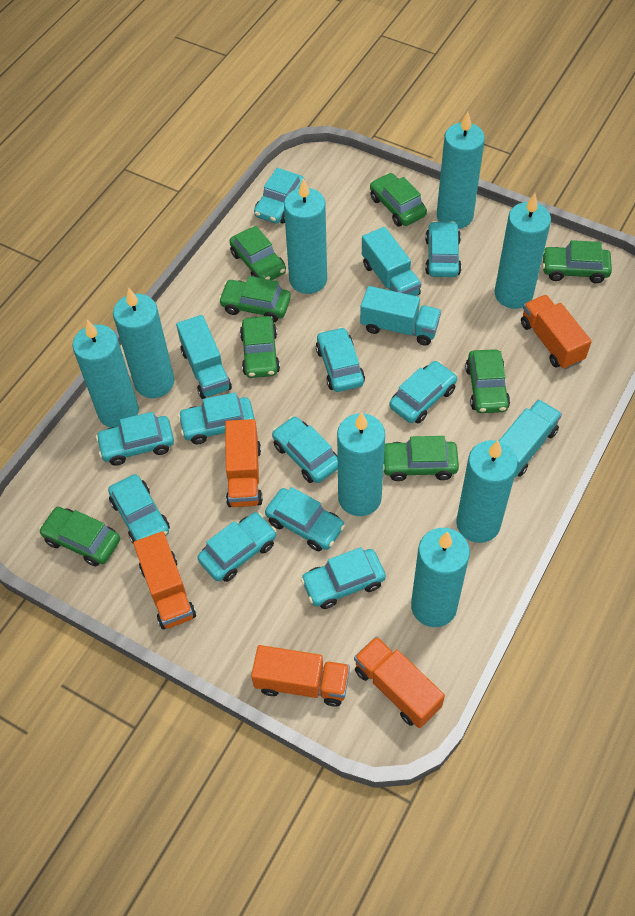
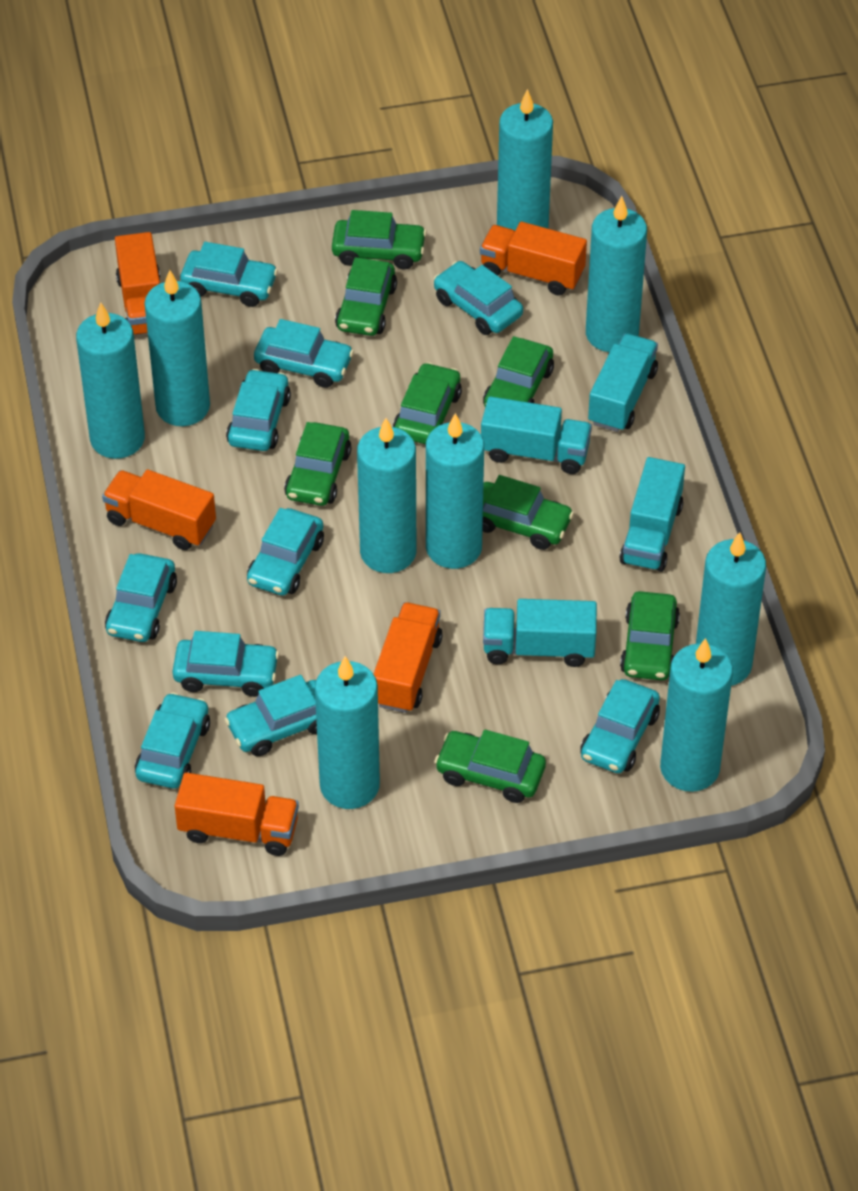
turquoise candle: 8 -> 9
turquoise car: 11 -> 10

